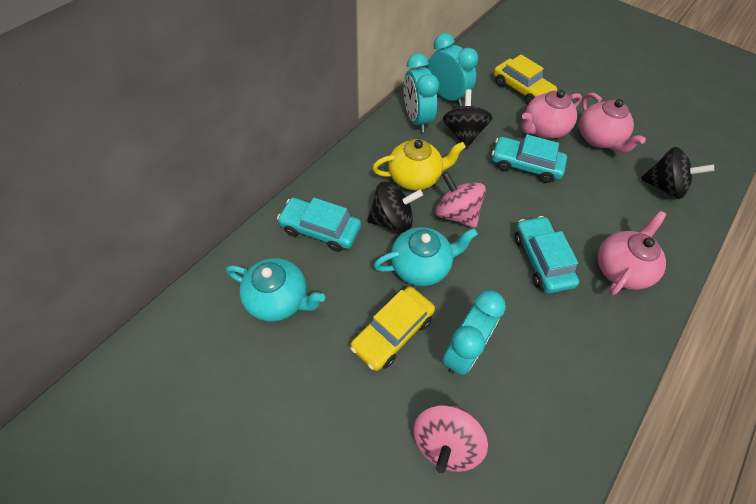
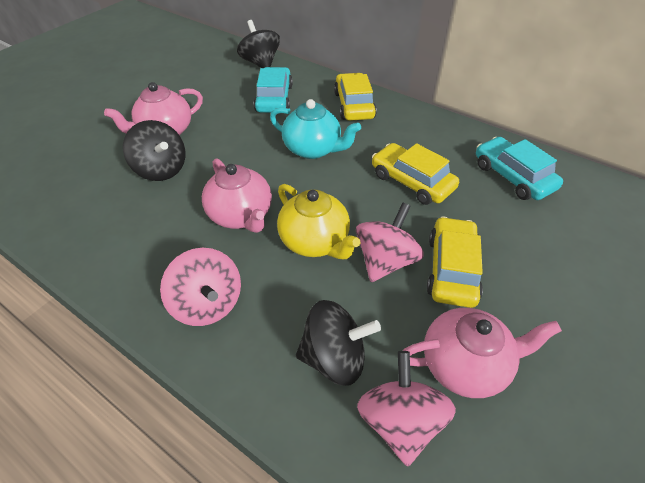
pink spinning top: 2 -> 3
turquoise car: 3 -> 2
turquoise clock: 3 -> 0
turquoise teapot: 2 -> 1
yellow car: 2 -> 3

